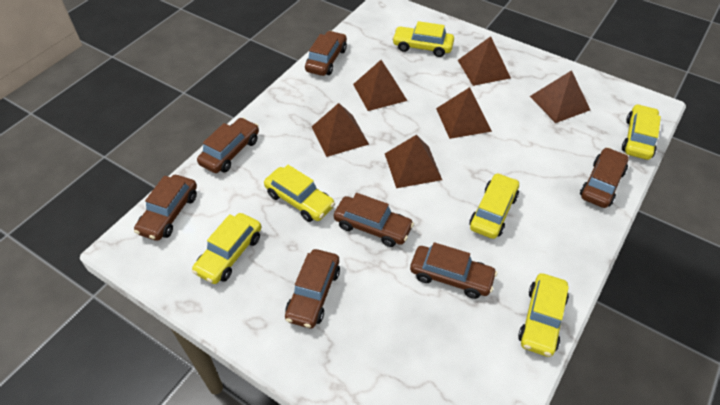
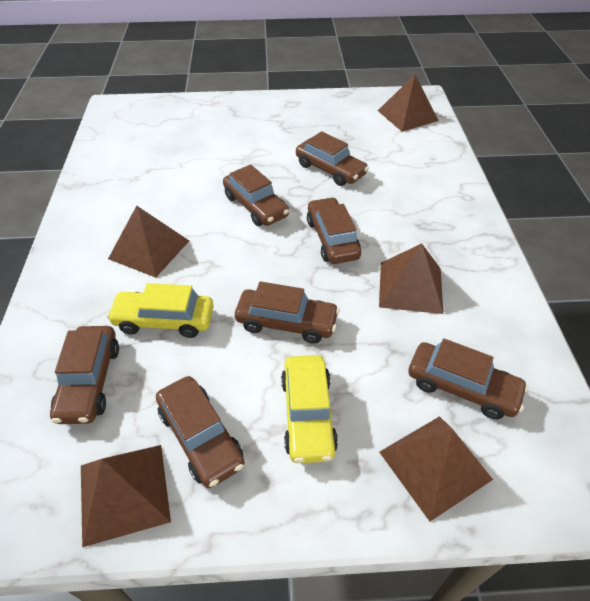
brown pyramid: 6 -> 5
yellow car: 6 -> 2

